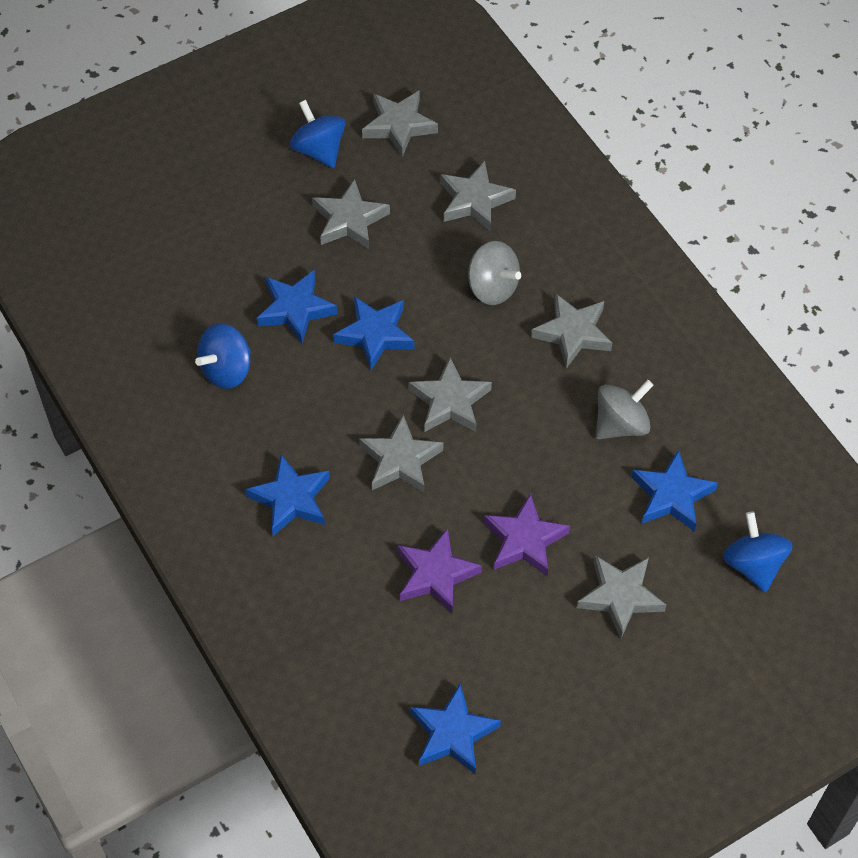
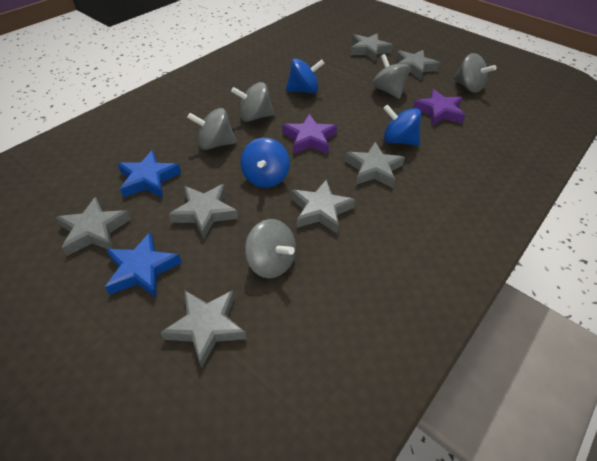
blue star: 5 -> 2
grey spinning top: 2 -> 5

